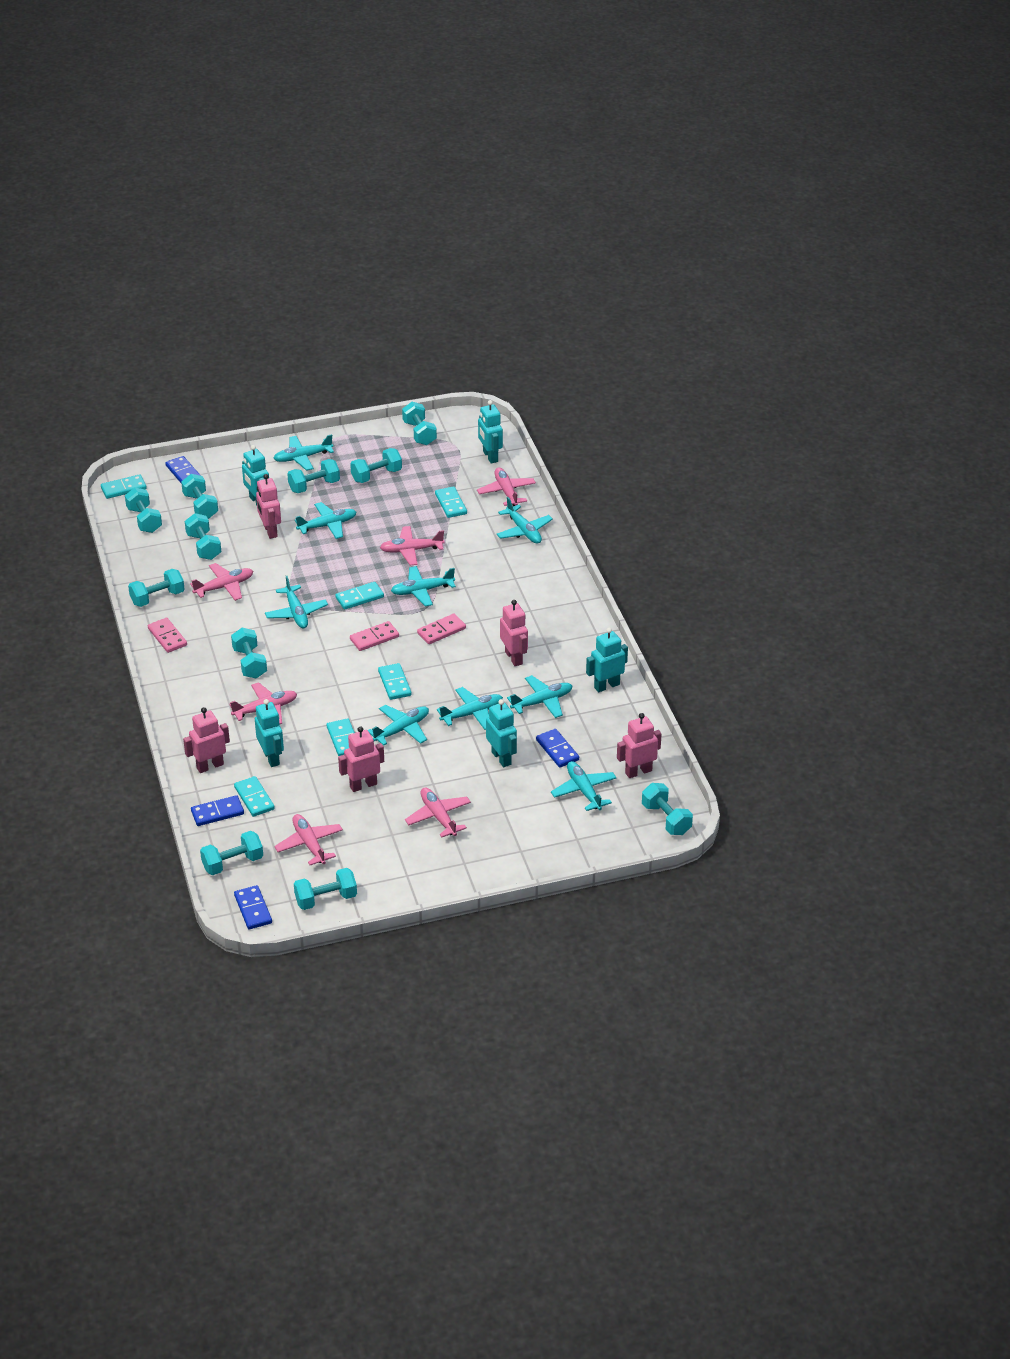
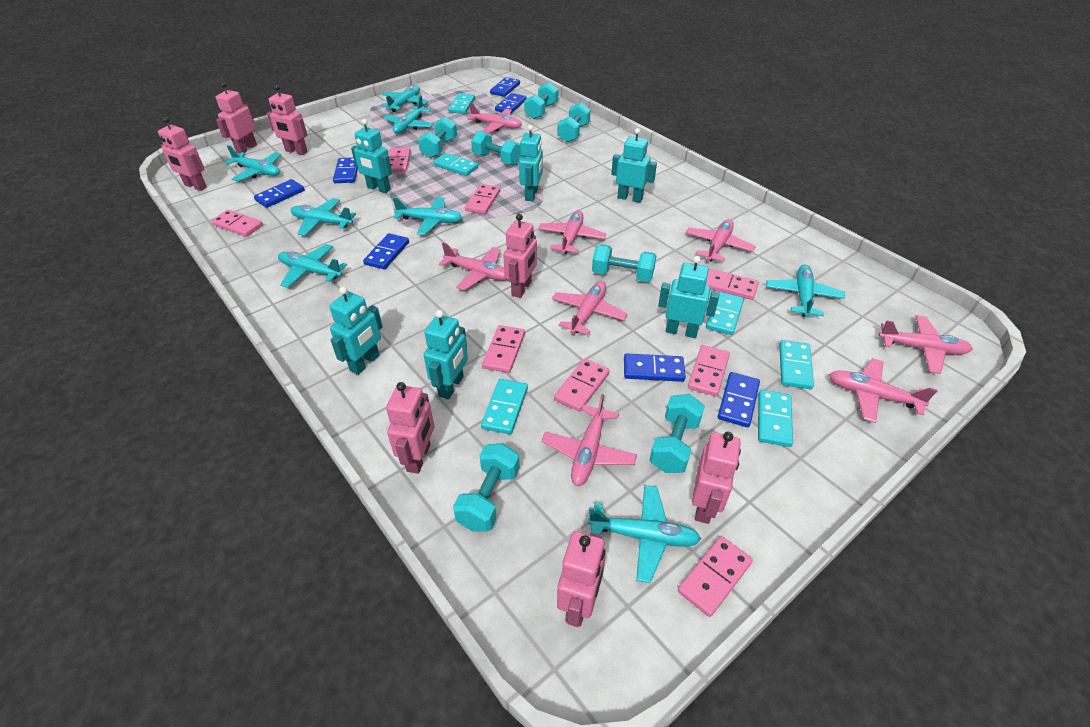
blue domino: 4 -> 7
pink domino: 3 -> 8
pink plane: 6 -> 8
pink robot: 5 -> 7
turquoise dumbbell: 11 -> 7
turquoise plane: 9 -> 8
turquoise robot: 5 -> 6

